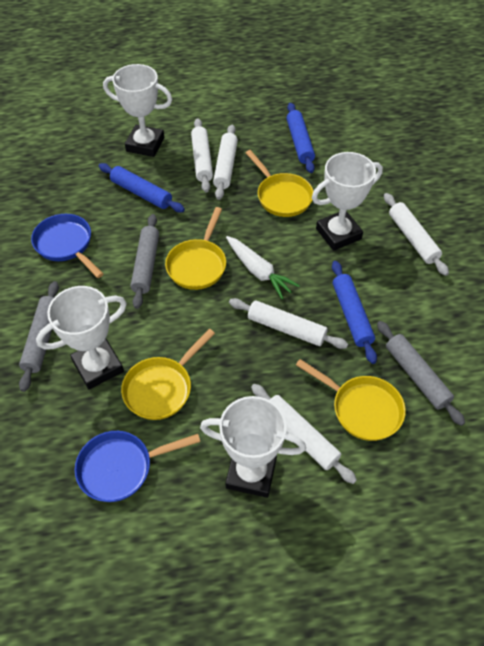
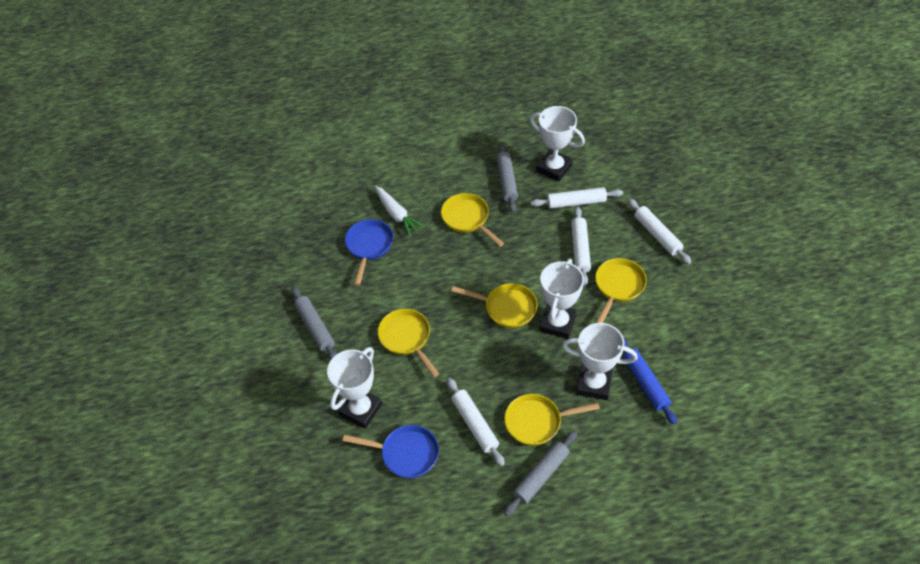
blue rolling pin: 3 -> 1
white rolling pin: 5 -> 4
yellow pan: 4 -> 5

